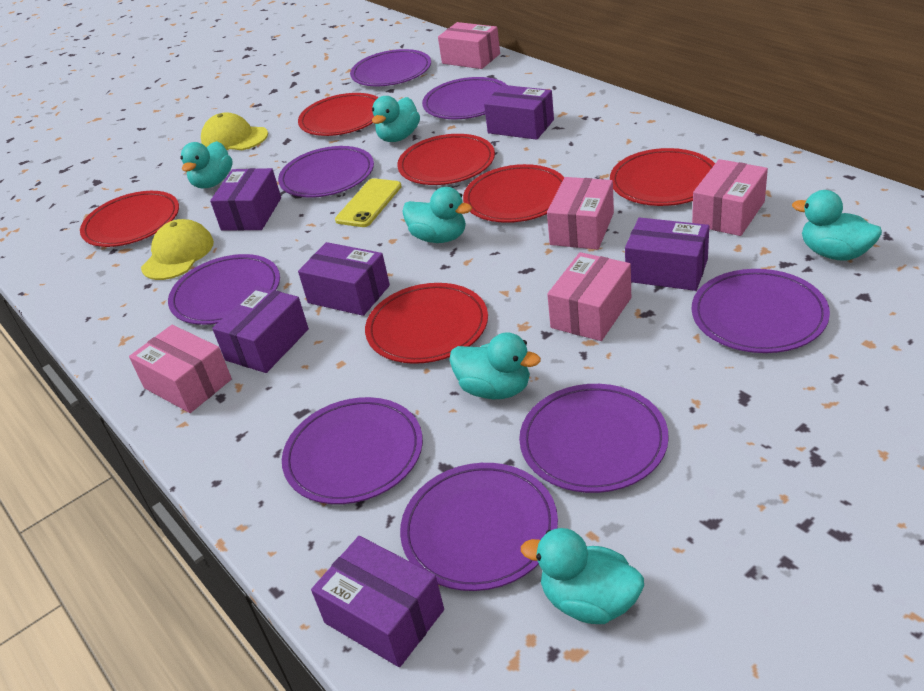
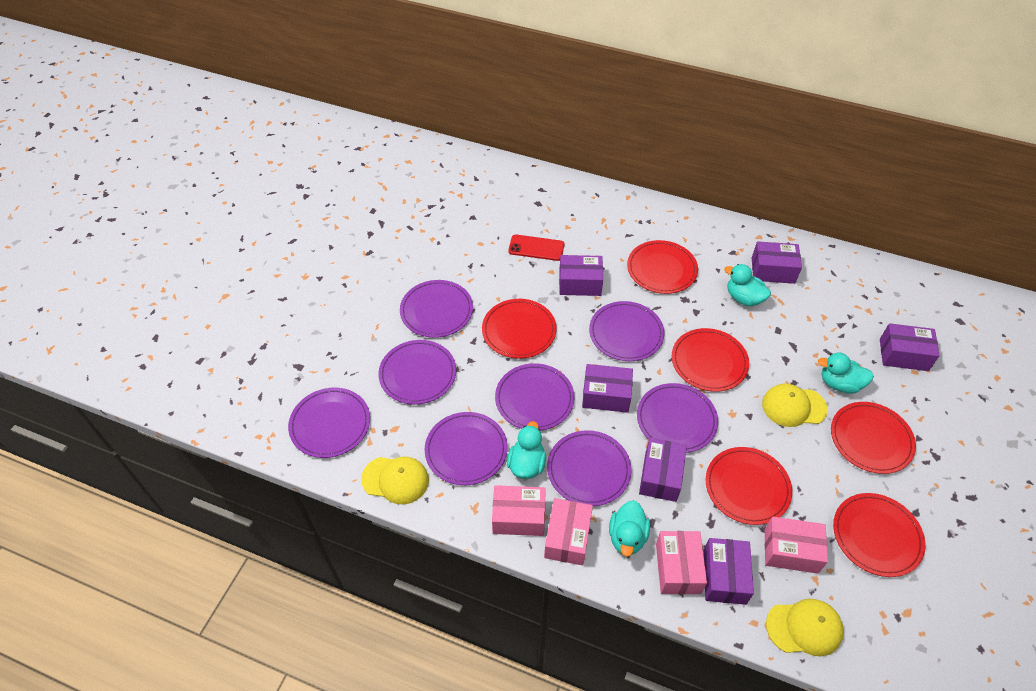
pink box: 5 -> 4
red phone: 0 -> 1
turquoise duck: 6 -> 4
yellow cap: 2 -> 3
yellow phone: 1 -> 0

